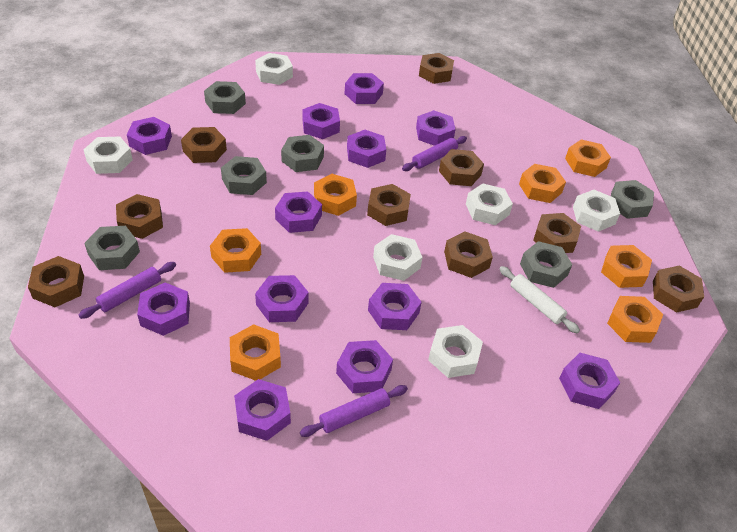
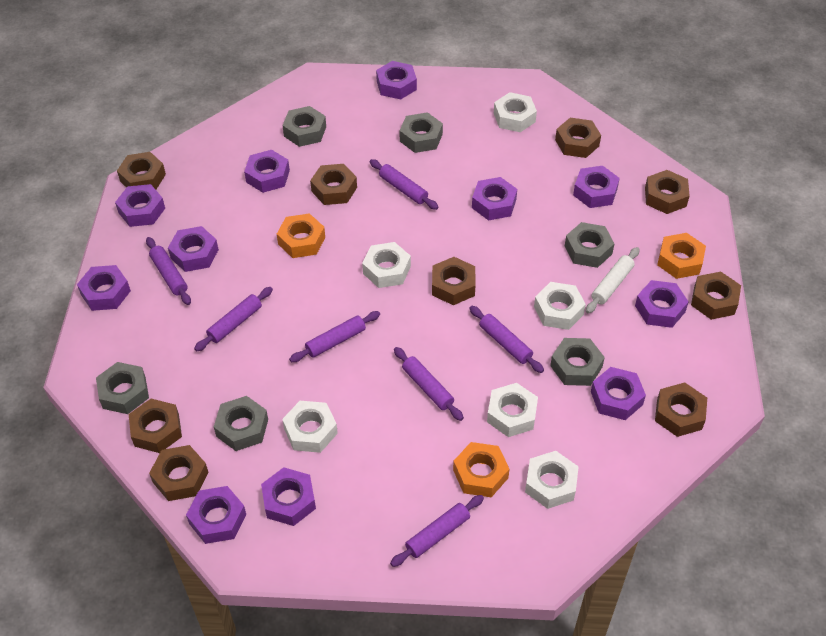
orange nut: 7 -> 3
purple nut: 12 -> 11
purple rolling pin: 3 -> 7

